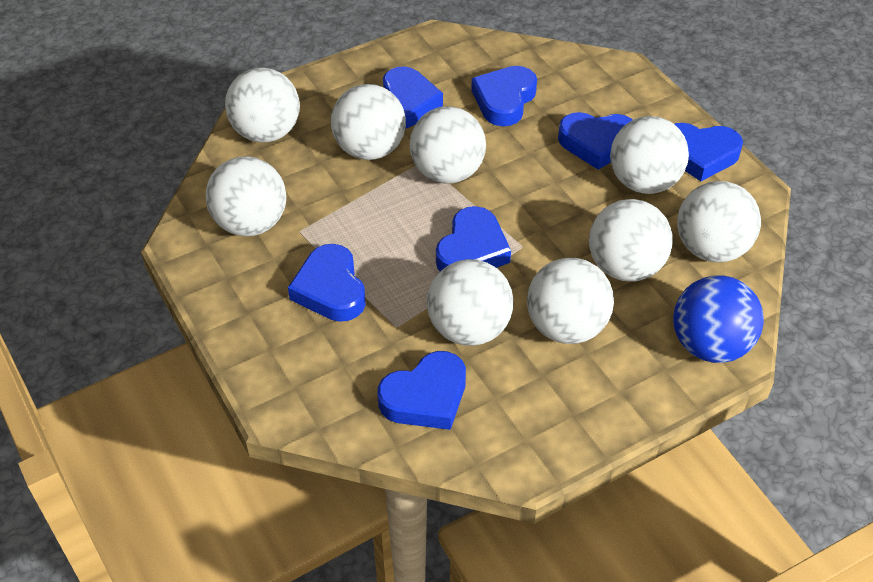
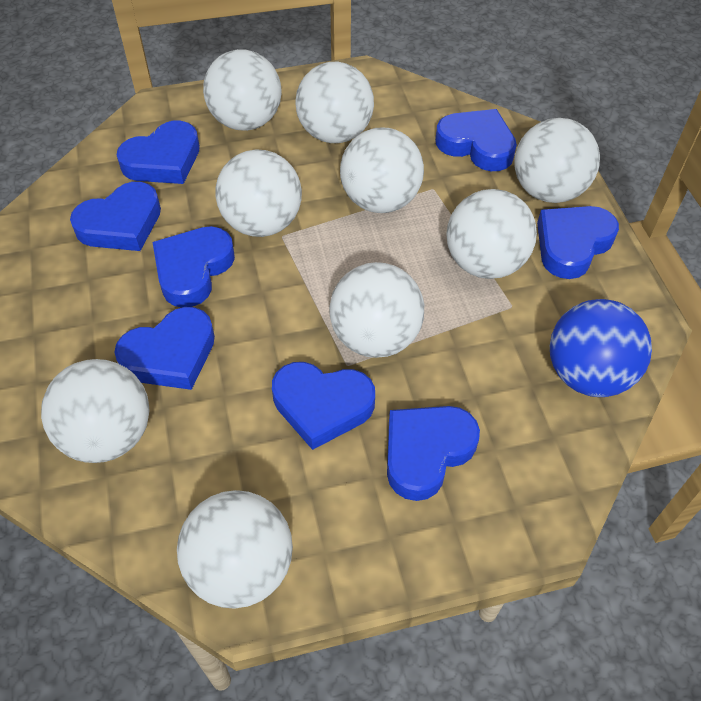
blue heart: 7 -> 8

